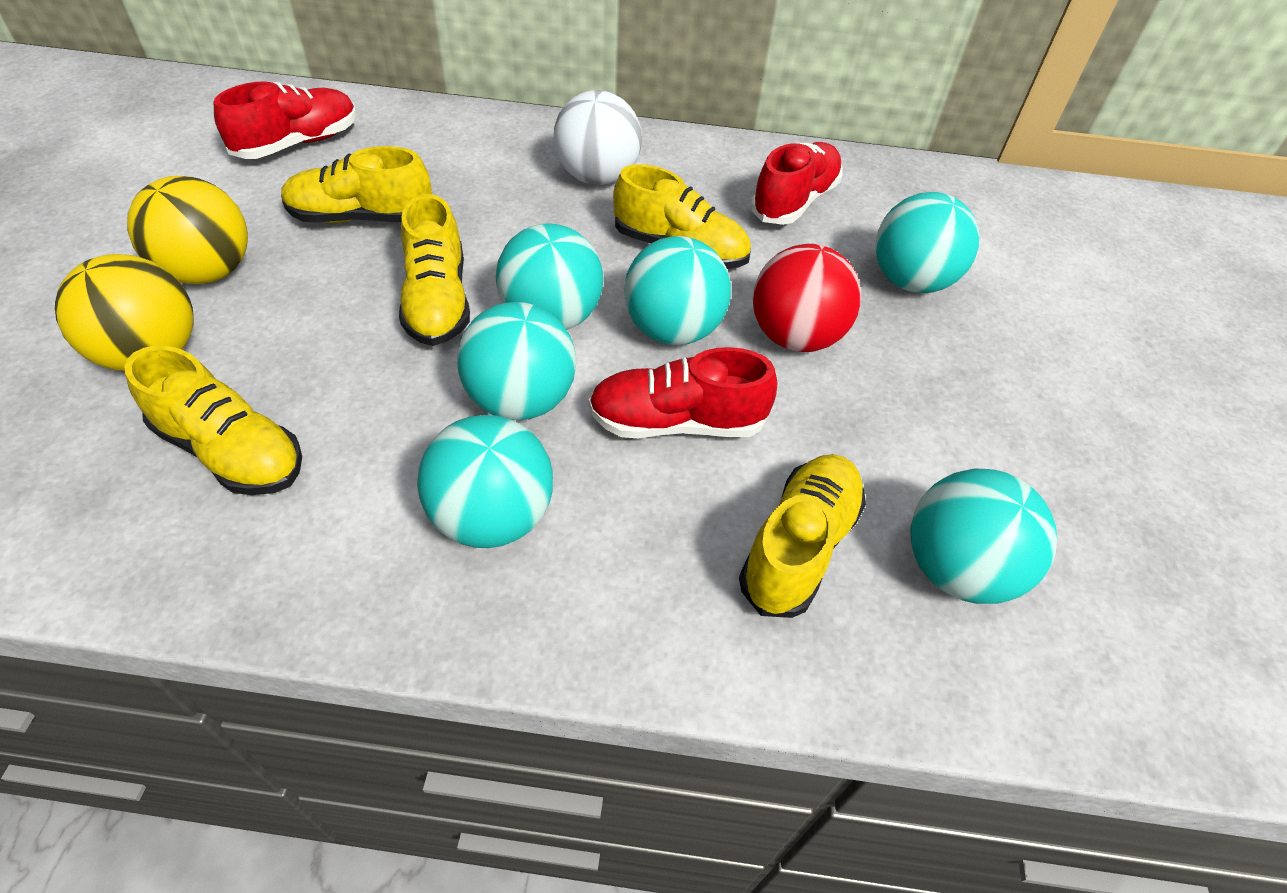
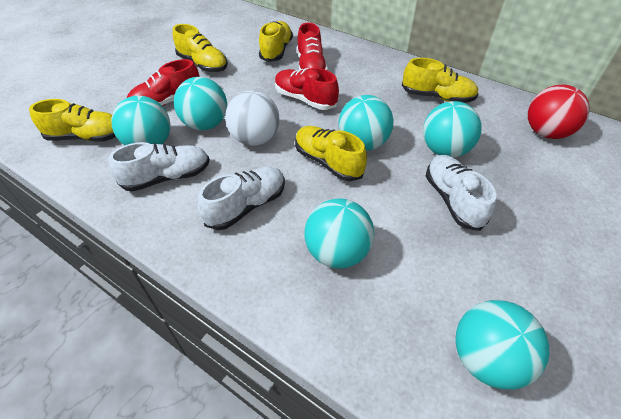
white shoe: 0 -> 3
yellow ball: 2 -> 0

